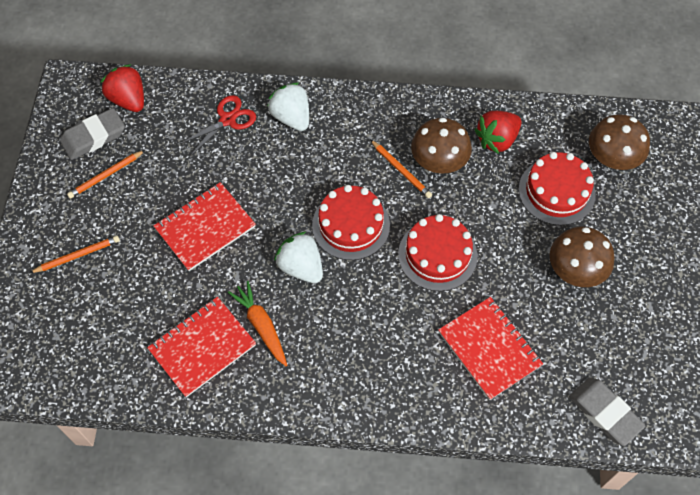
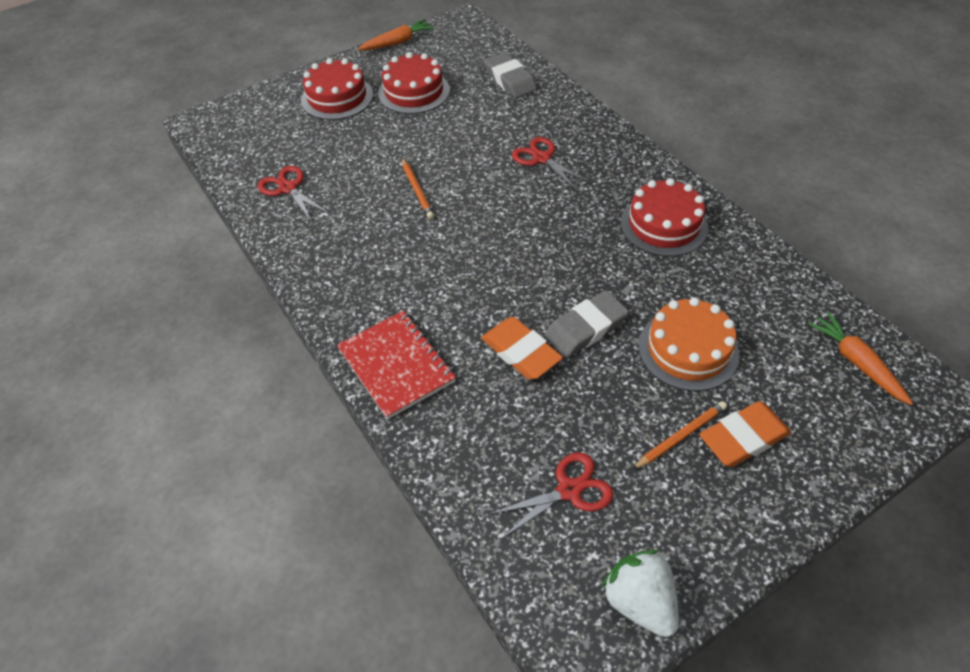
brown mushroom: 3 -> 0
orange cake: 0 -> 1
orange carrot: 1 -> 2
orange eraser: 0 -> 2
orange pencil: 3 -> 2
red notebook: 3 -> 1
red scissors: 1 -> 3
red strawberry: 2 -> 0
white strawberry: 2 -> 1

